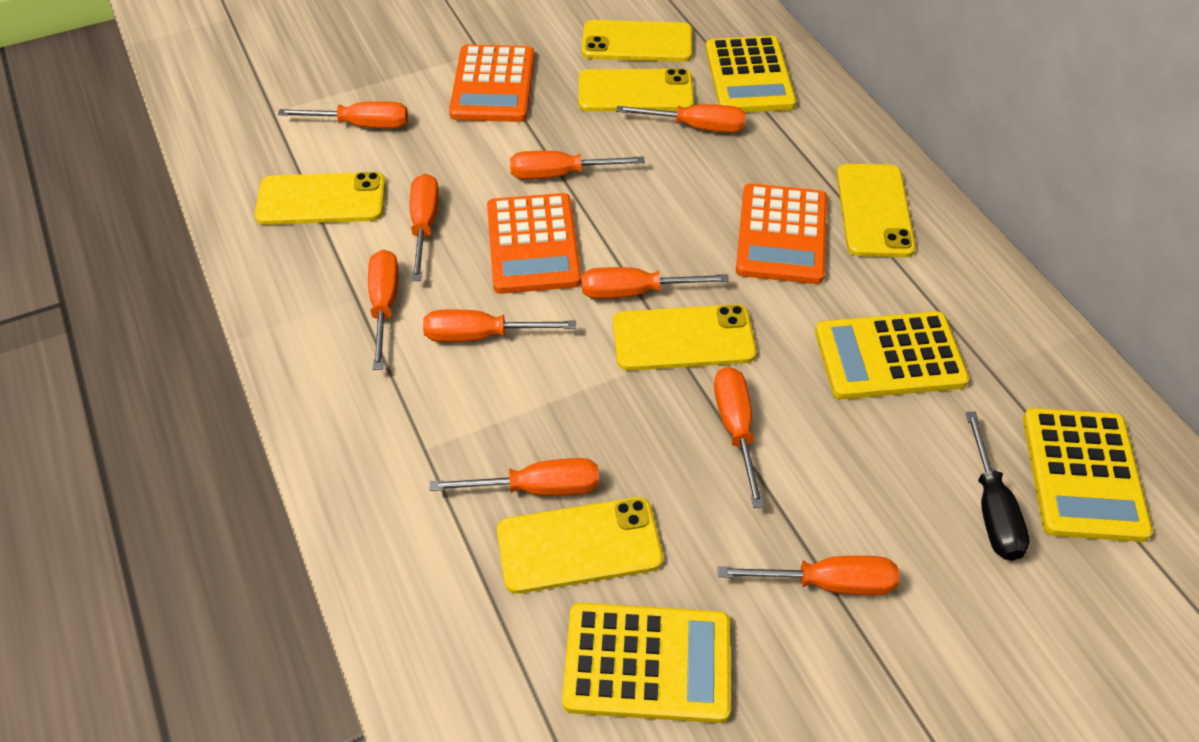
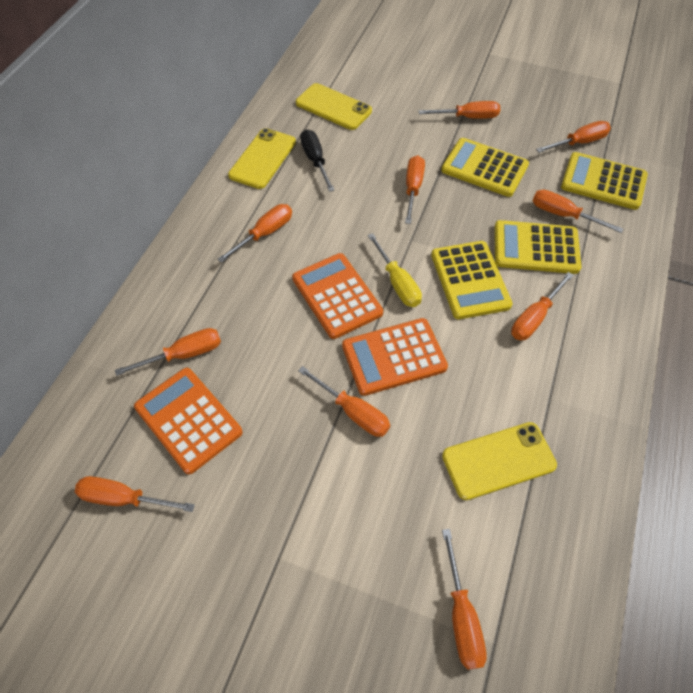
yellow phone: 6 -> 3
yellow screwdriver: 0 -> 1

